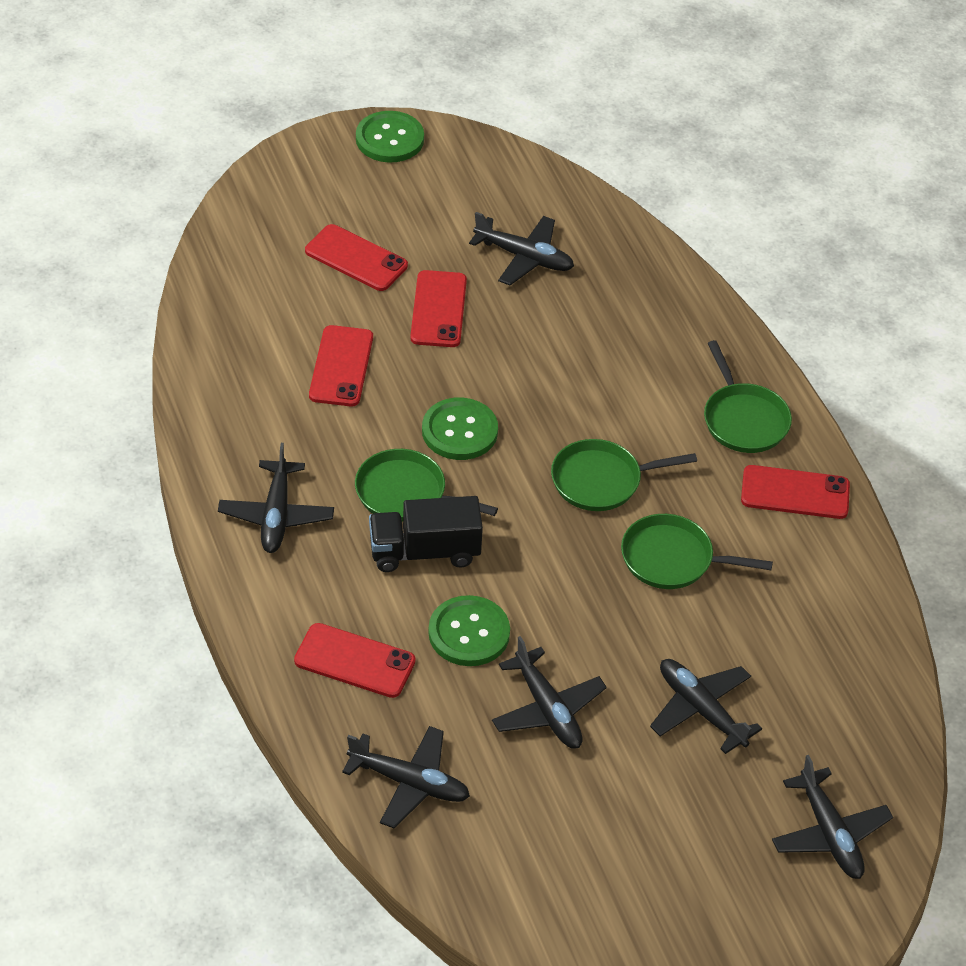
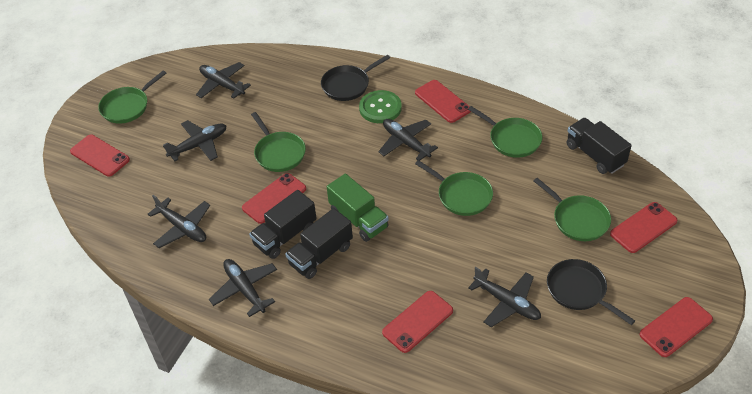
black pan: 0 -> 2
black truck: 1 -> 3
green button: 3 -> 1
green pan: 4 -> 5
green truck: 0 -> 1
red phone: 5 -> 6

